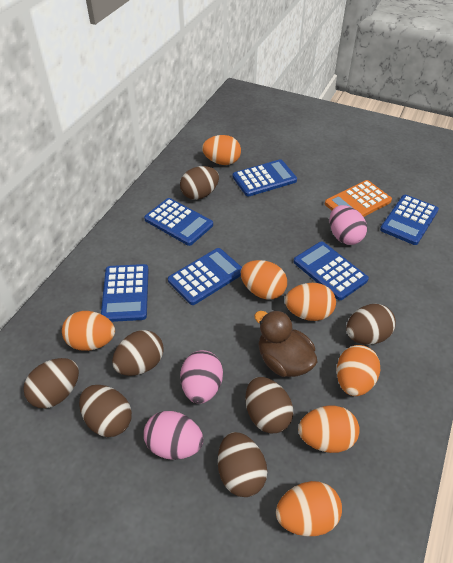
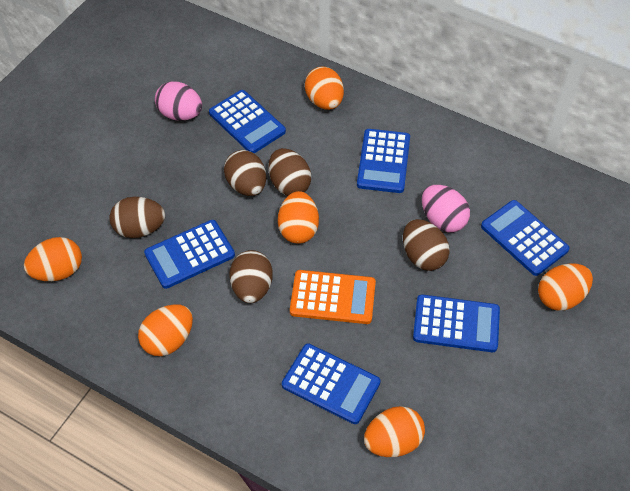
brown duck: 1 -> 0
brown egg: 7 -> 5
orange egg: 7 -> 6
pink egg: 3 -> 2

